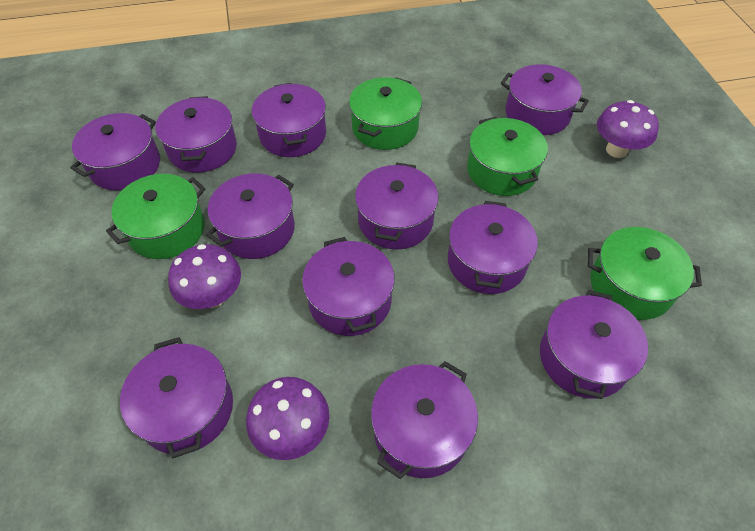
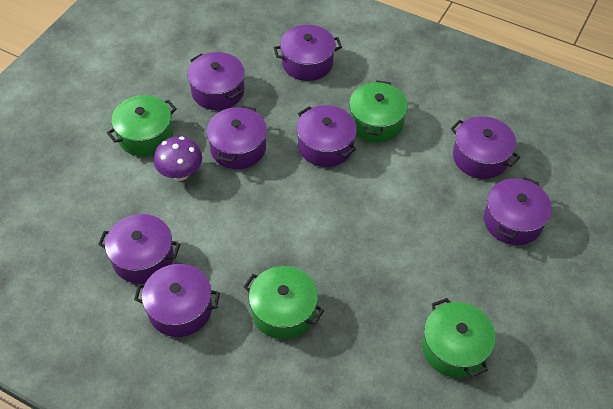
purple mushroom: 3 -> 1
purple pot: 11 -> 8

